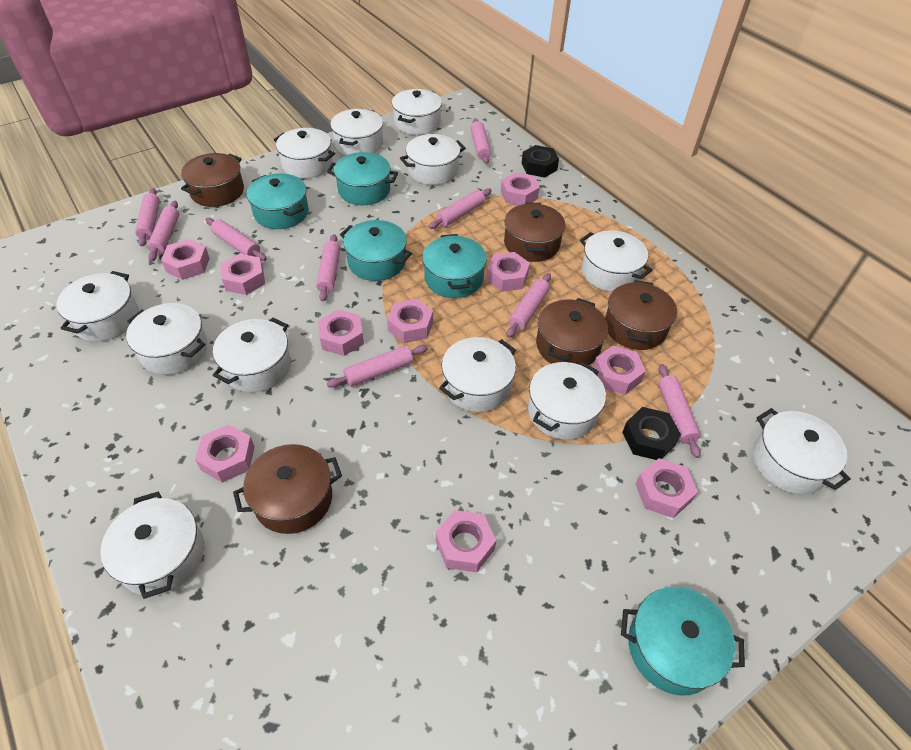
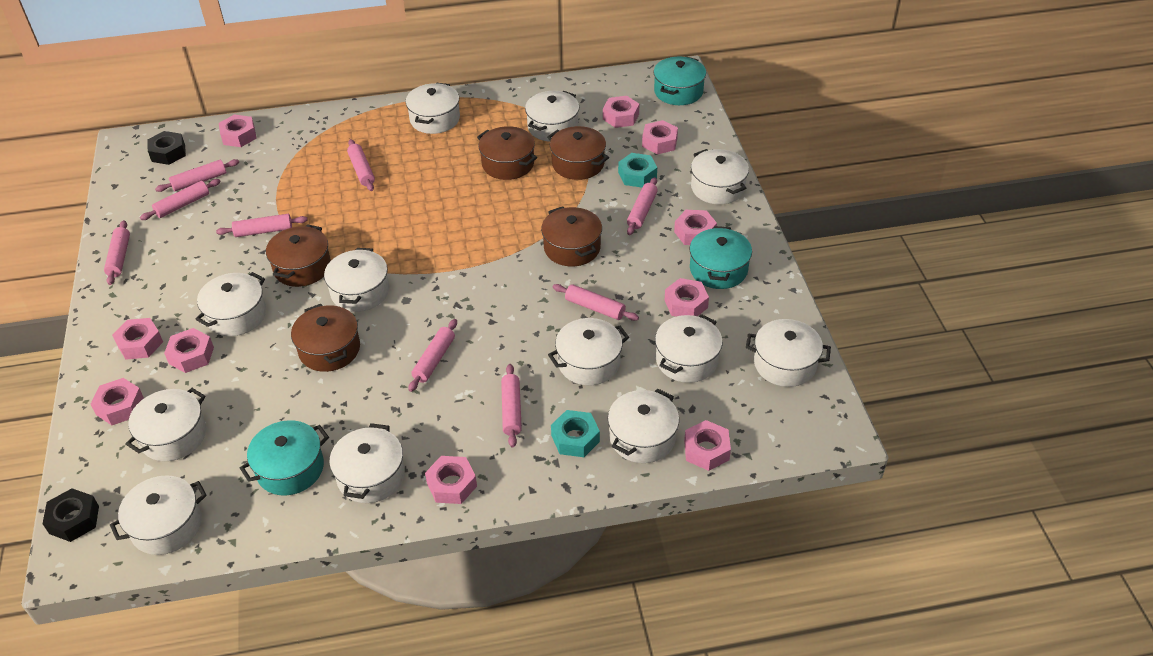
turquoise nut: 0 -> 2
turquoise pot: 5 -> 3

